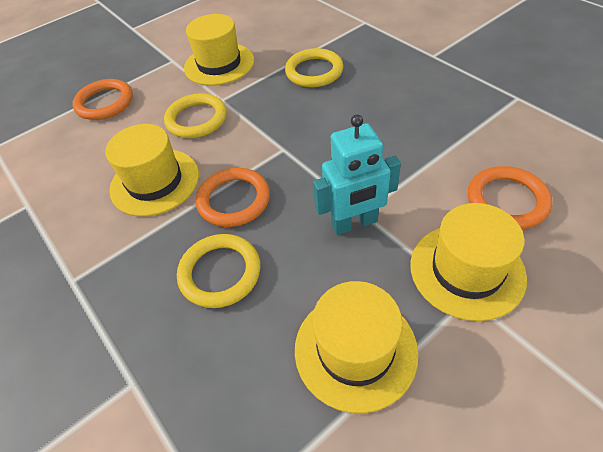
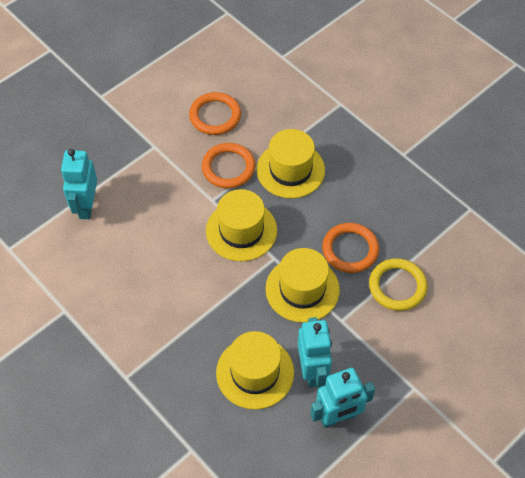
turquoise robot: 1 -> 3
yellow ring: 3 -> 1

